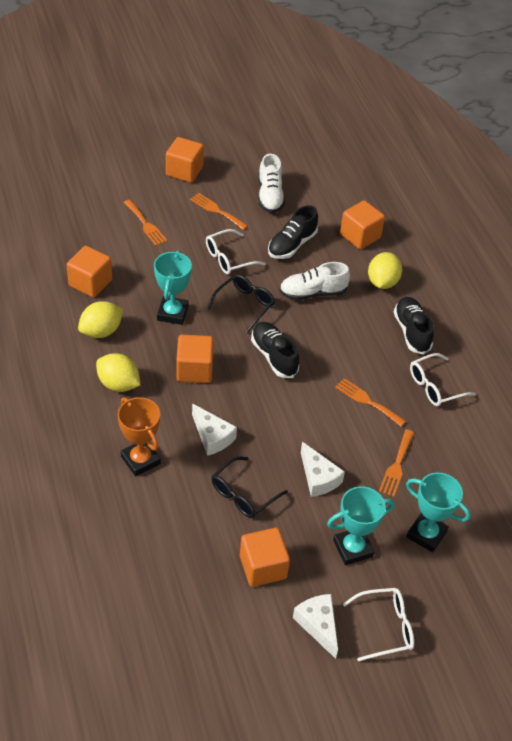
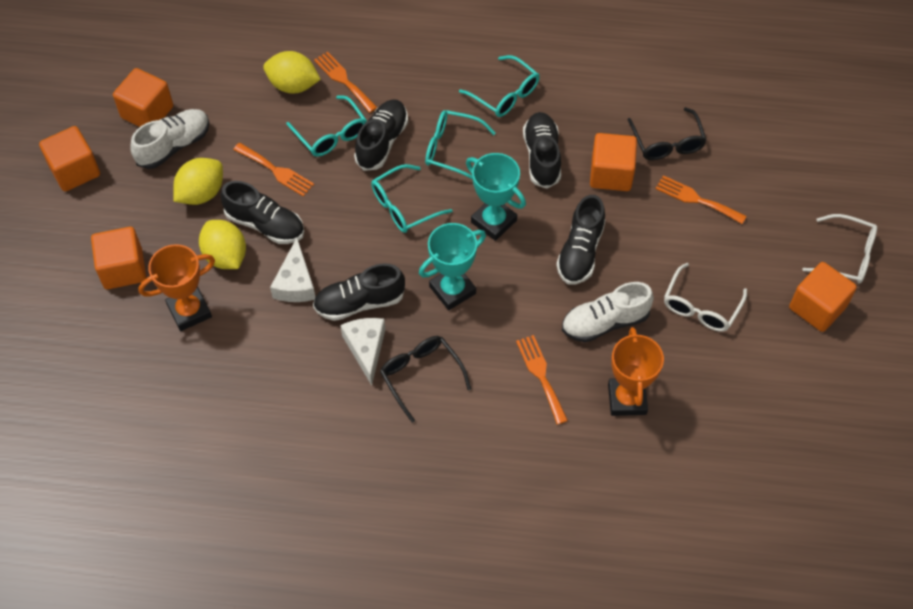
black shoe: 3 -> 5
orange trophy: 1 -> 2
turquoise glasses: 0 -> 4
turquoise trophy: 3 -> 2
white cheese: 3 -> 2
white glasses: 3 -> 2

